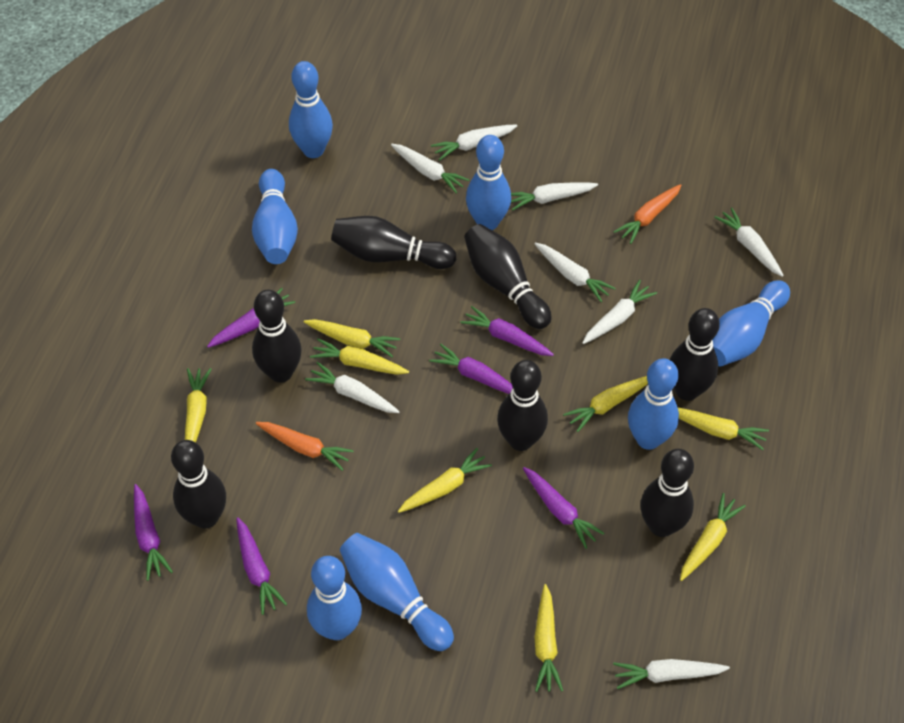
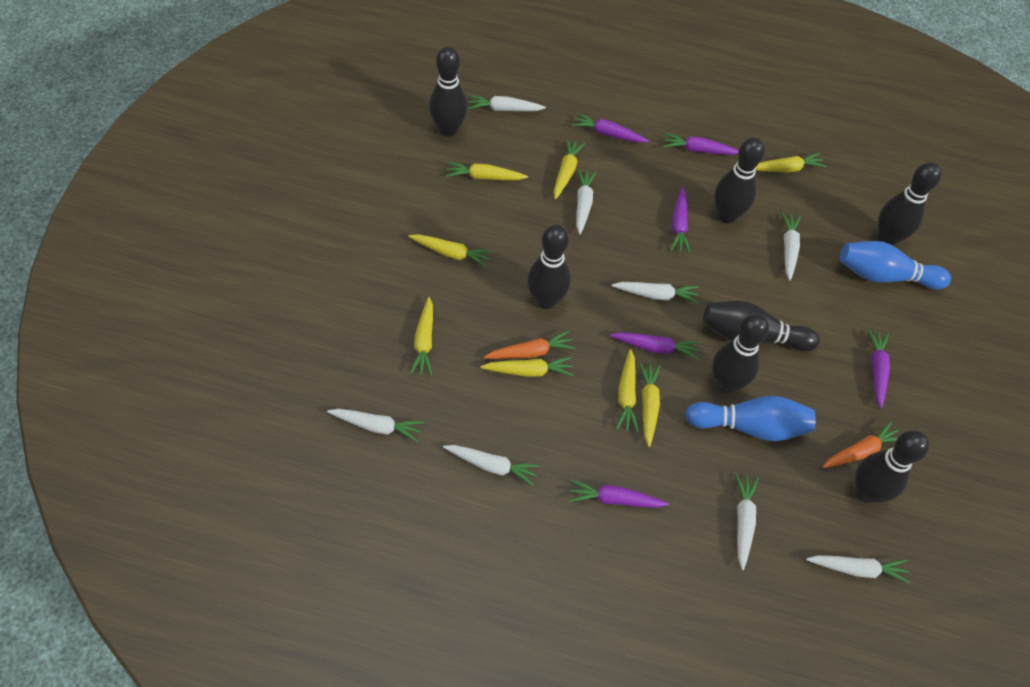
blue bowling pin: 7 -> 2

